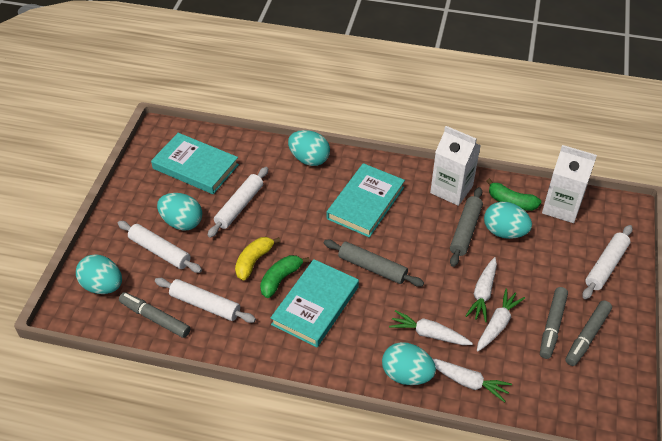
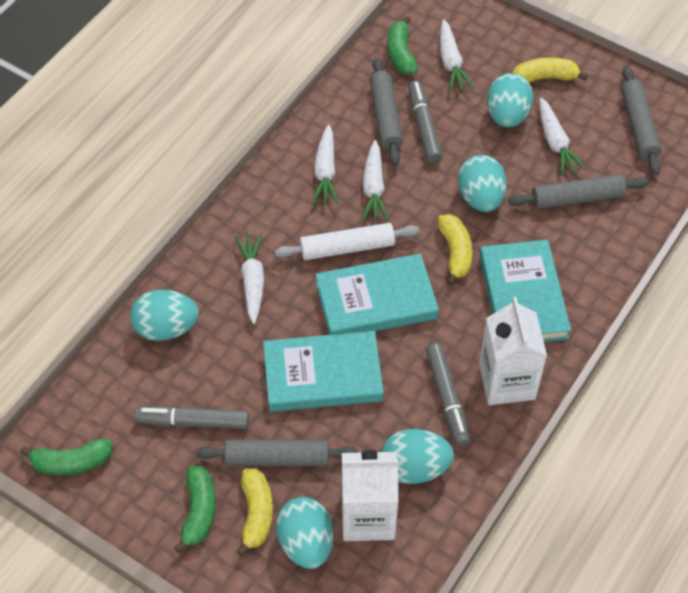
green banana: 2 -> 3
grey rolling pin: 2 -> 4
white carrot: 4 -> 5
white rolling pin: 4 -> 1
yellow banana: 1 -> 3

